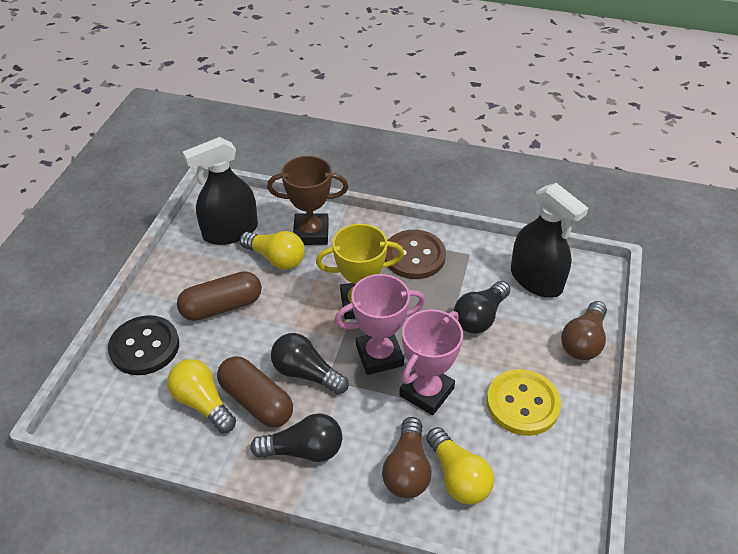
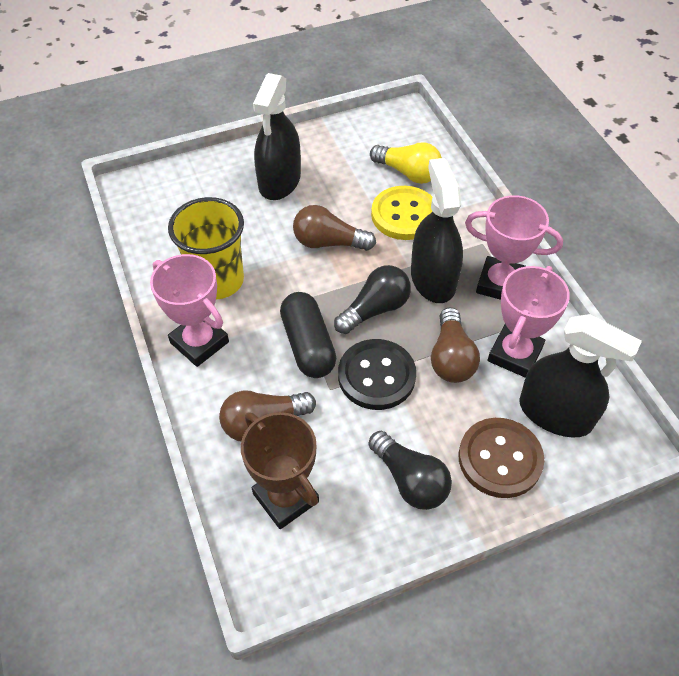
black capsule: 0 -> 1
black light bulb: 3 -> 2
black spray bottle: 2 -> 3
brown capsule: 2 -> 0
brown light bulb: 2 -> 3
pink trophy: 2 -> 3
yellow cup: 0 -> 1
yellow light bulb: 3 -> 1
yellow trophy: 1 -> 0

